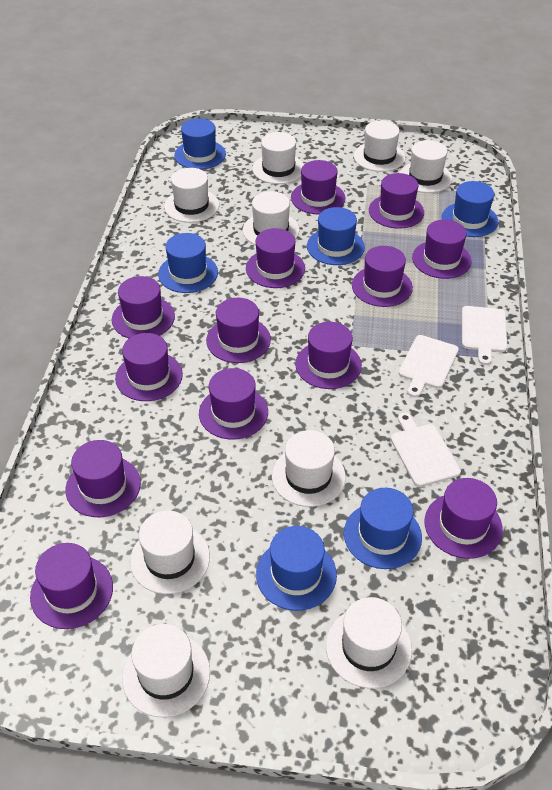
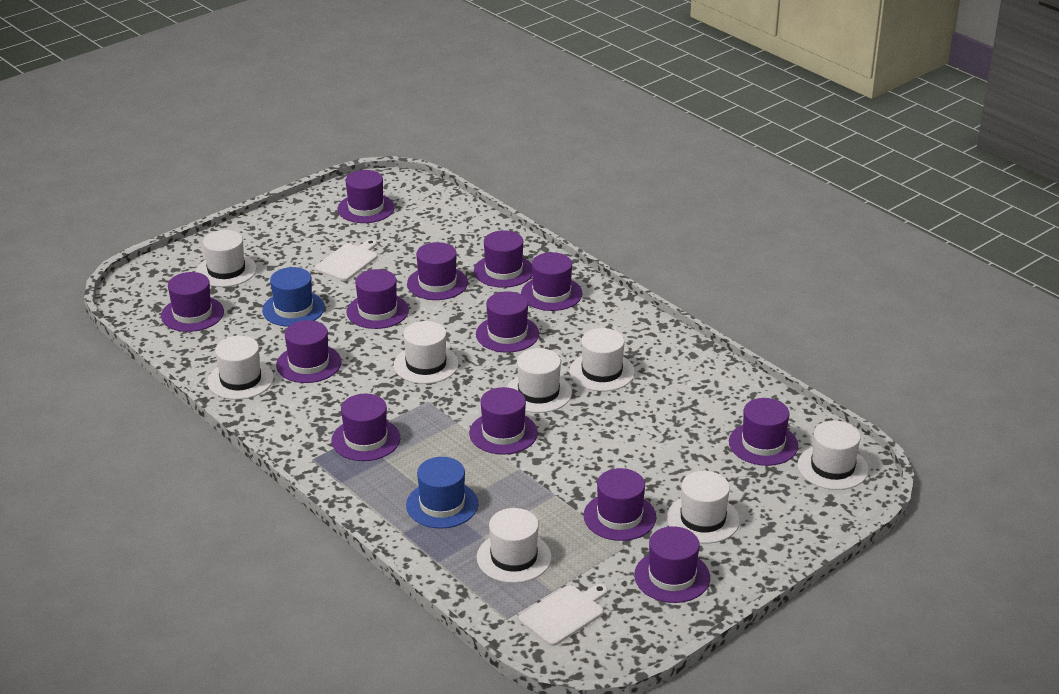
blue hat: 6 -> 2
white cutting board: 3 -> 2
white hat: 9 -> 8

